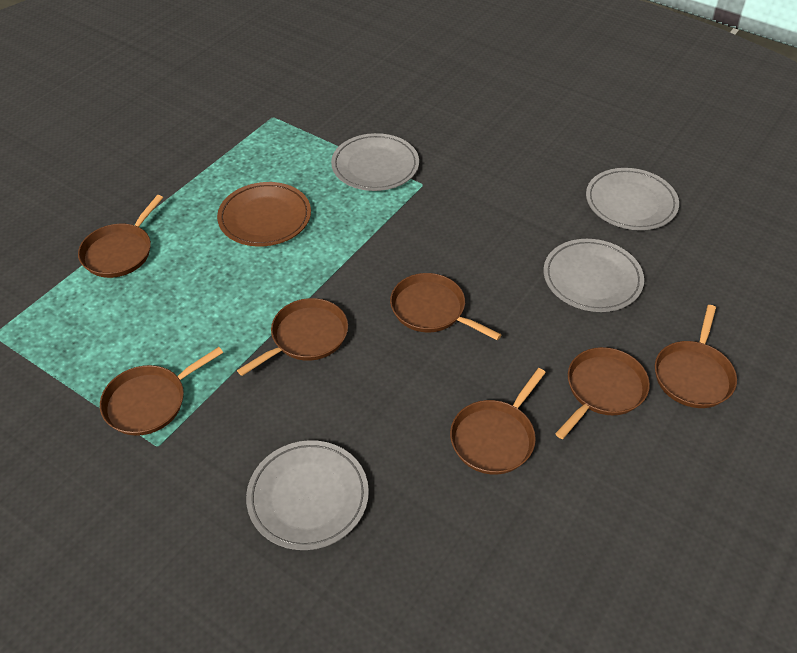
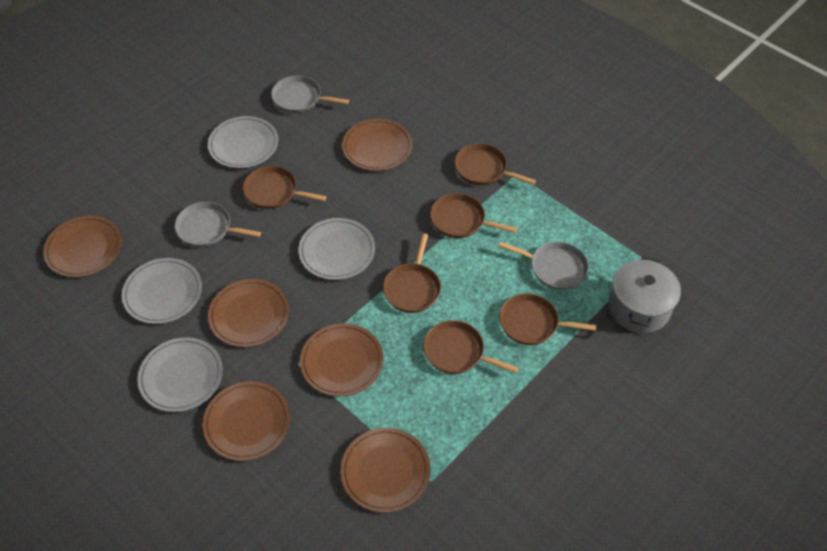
brown pan: 7 -> 6
brown plate: 1 -> 6
grey pan: 0 -> 3
grey pot: 0 -> 1

